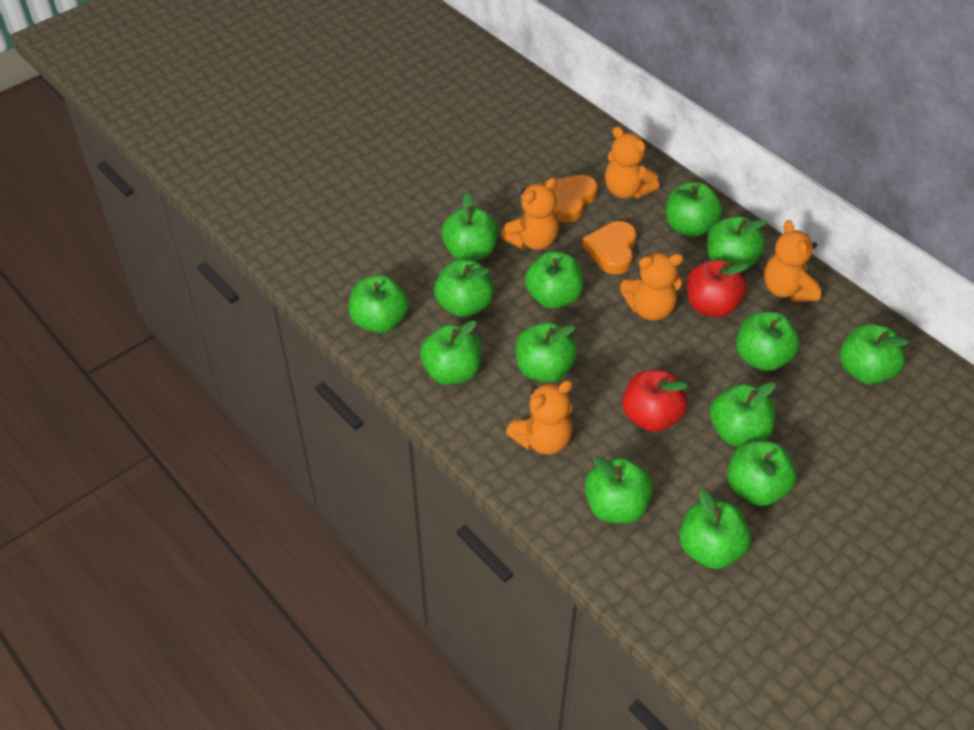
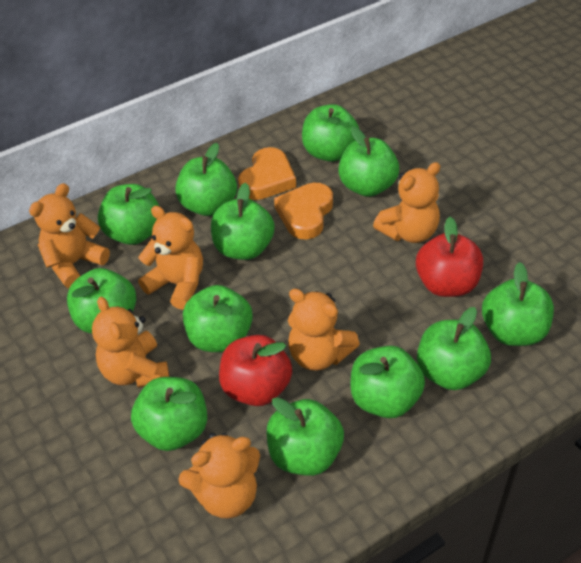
green apple: 14 -> 12
orange teddy bear: 5 -> 6

